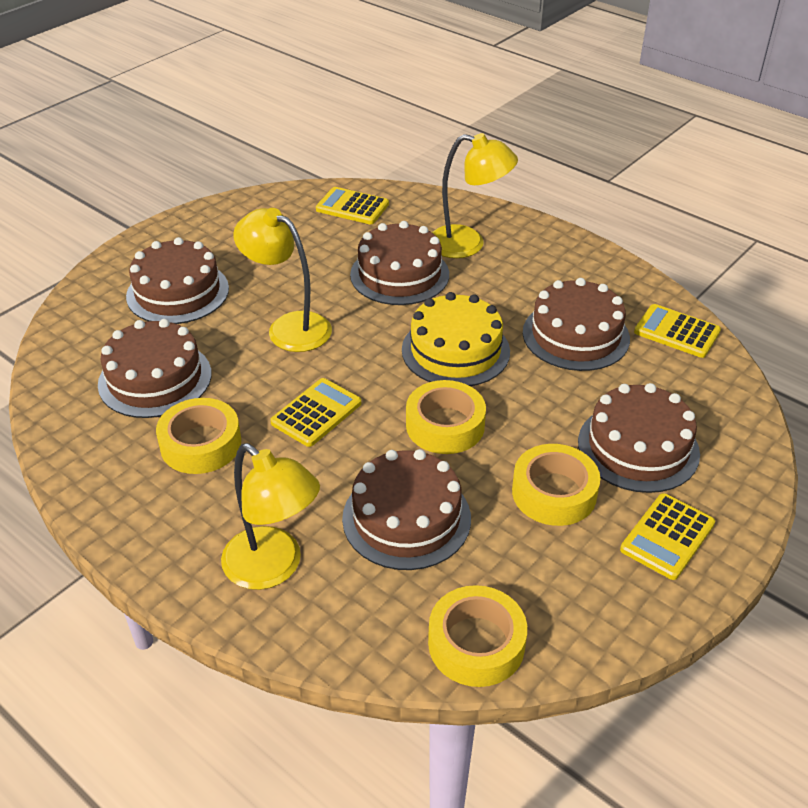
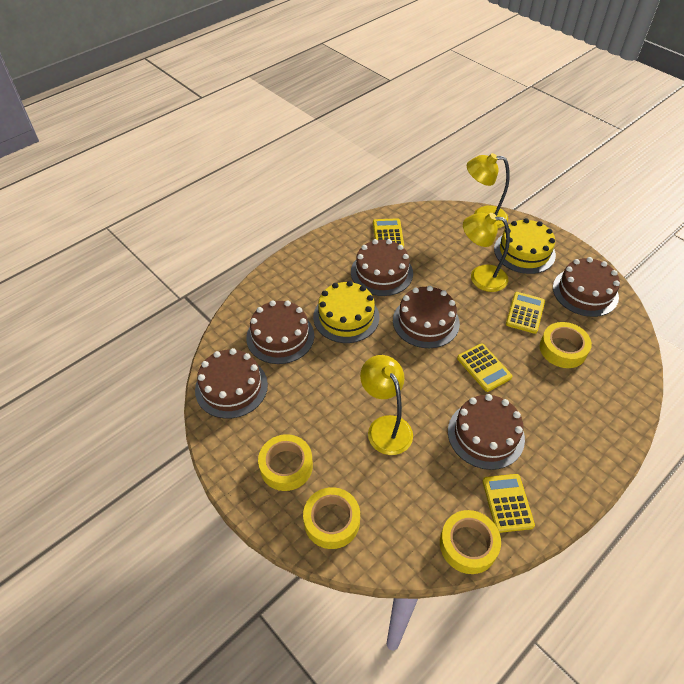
yellow cake: 1 -> 2

